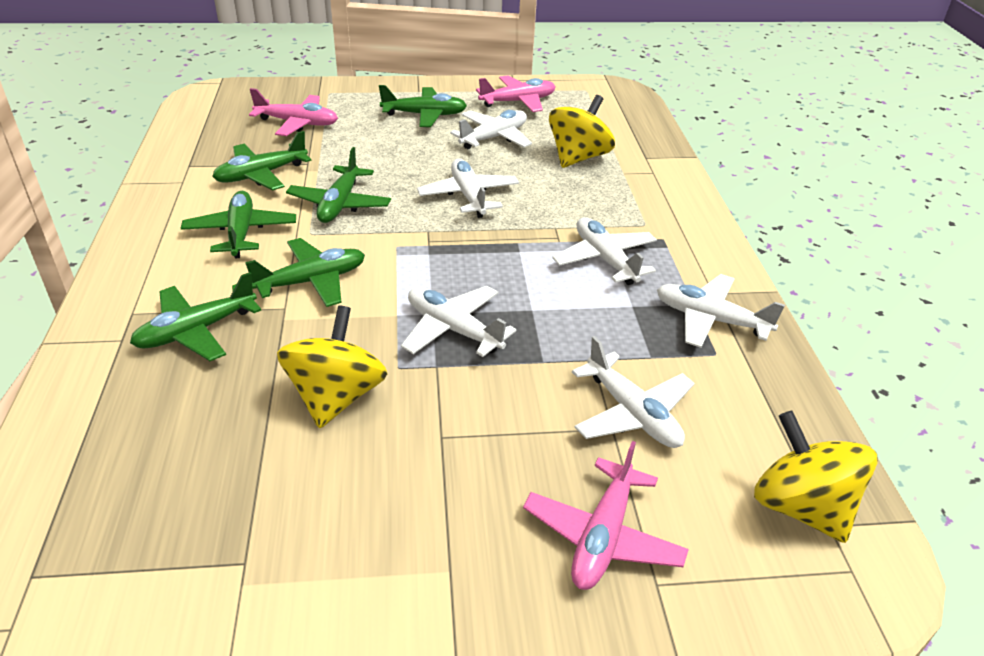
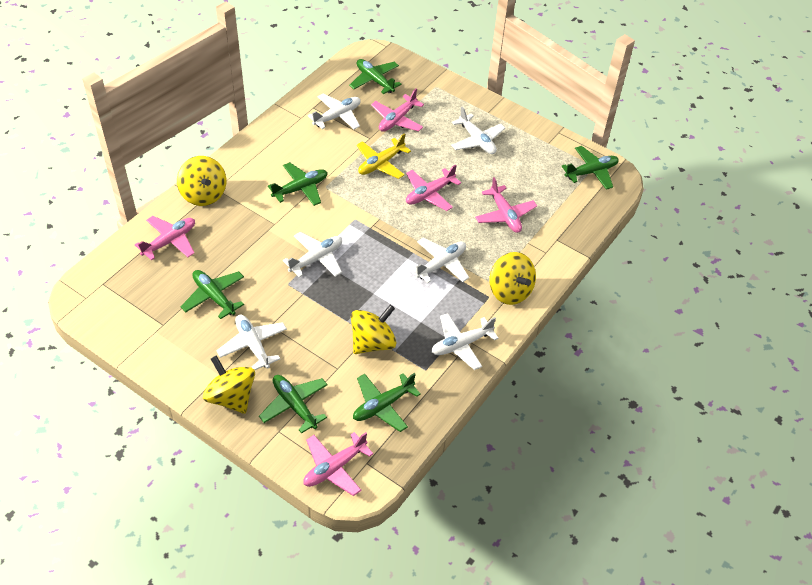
pink plane: 3 -> 5
yellow plane: 0 -> 1
yellow spinning top: 3 -> 4

